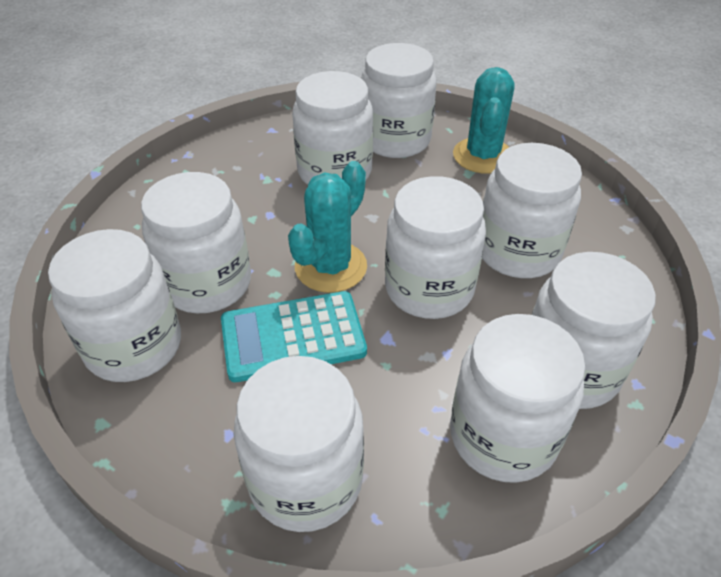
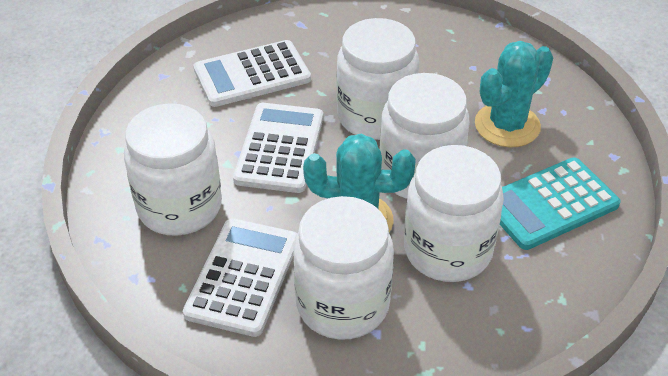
white calculator: 0 -> 3
white jar: 9 -> 5

